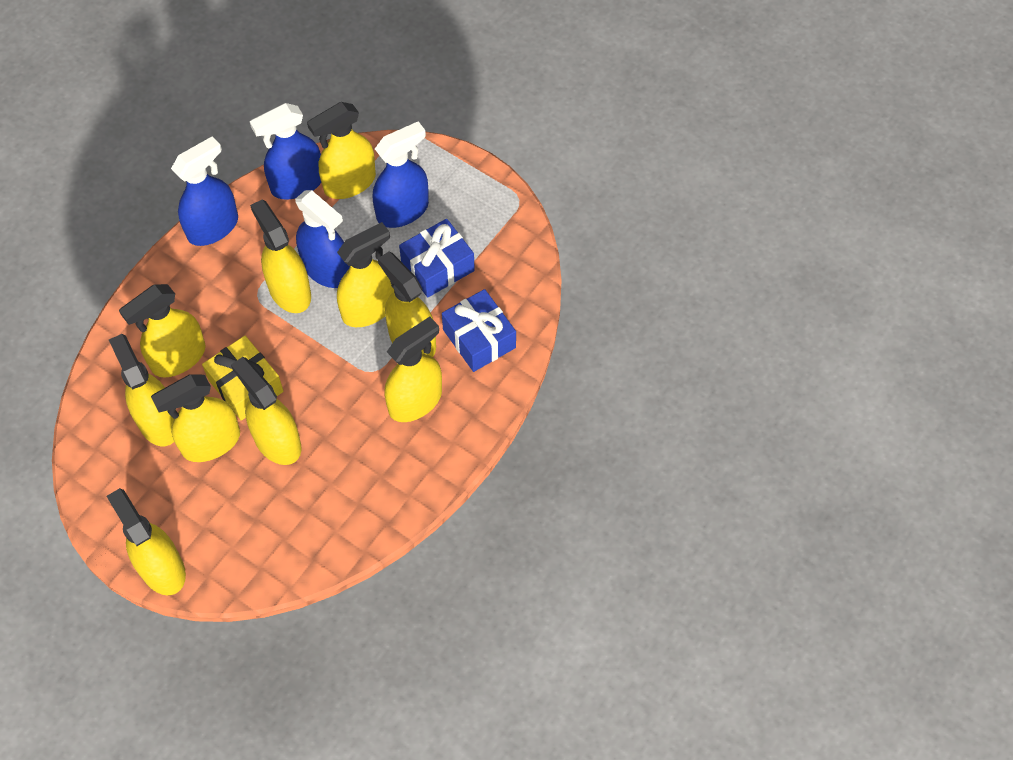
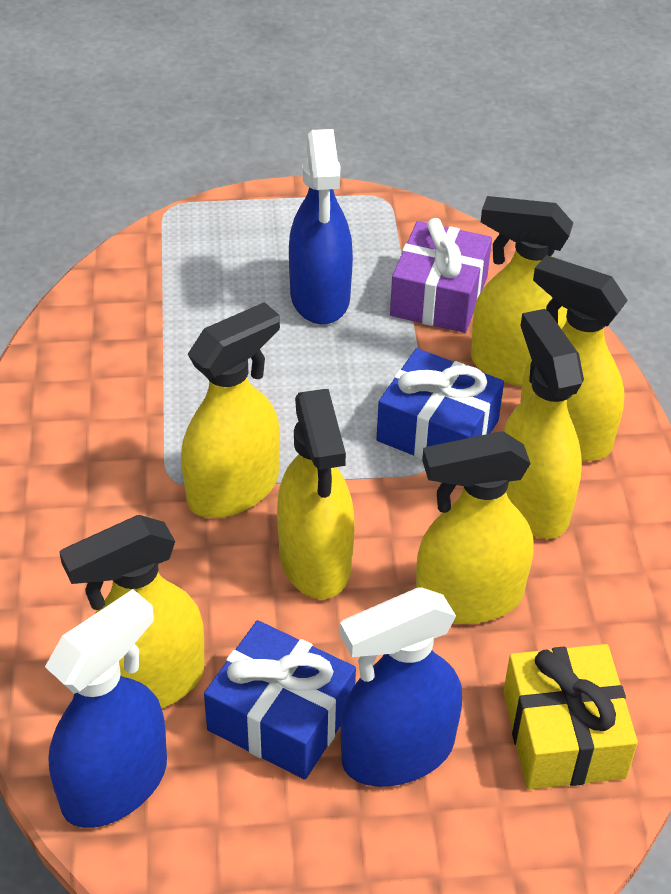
blue spray bottle: 4 -> 3
purple gift: 0 -> 1
yellow spray bottle: 10 -> 7

